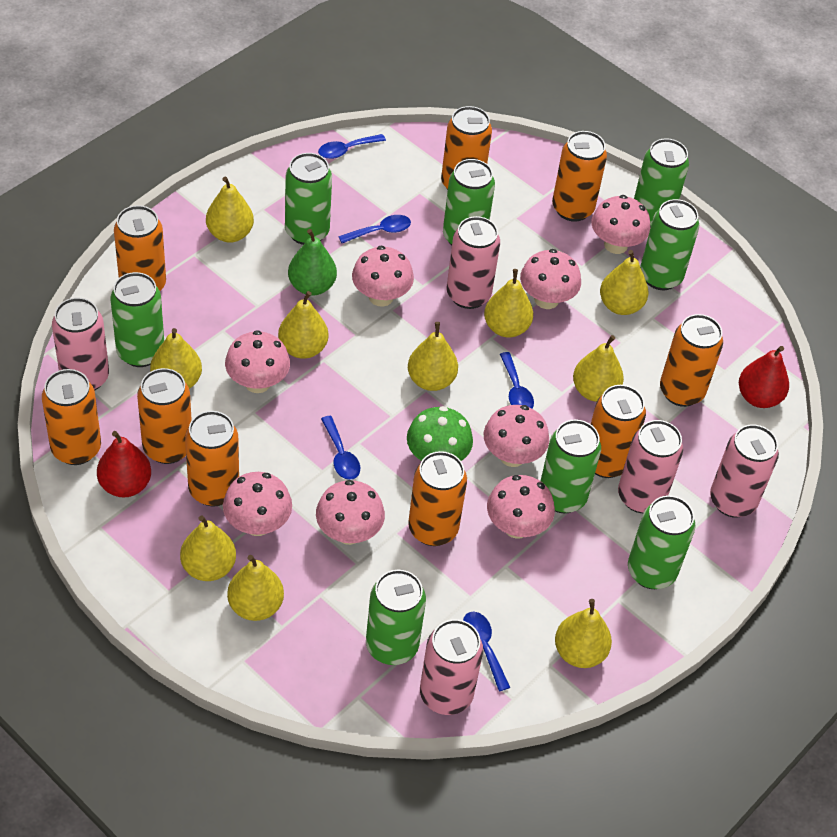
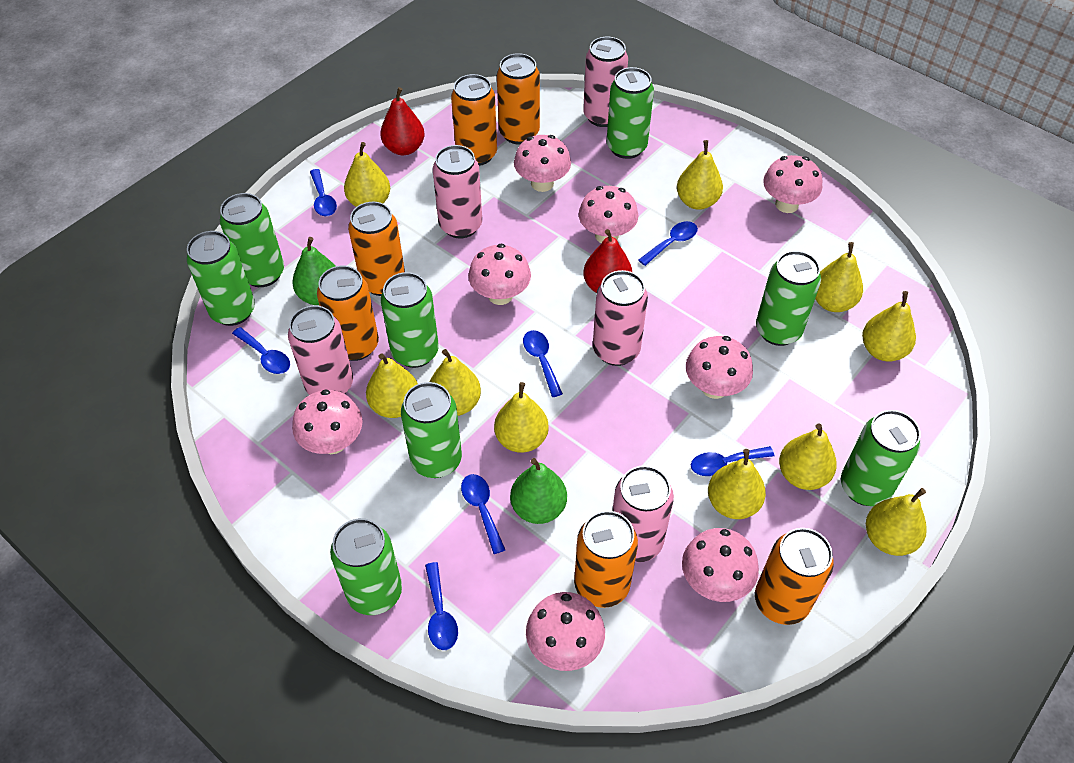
blue spoon: 5 -> 7
green mushroom: 1 -> 0
green pear: 1 -> 2
orange can: 9 -> 6

